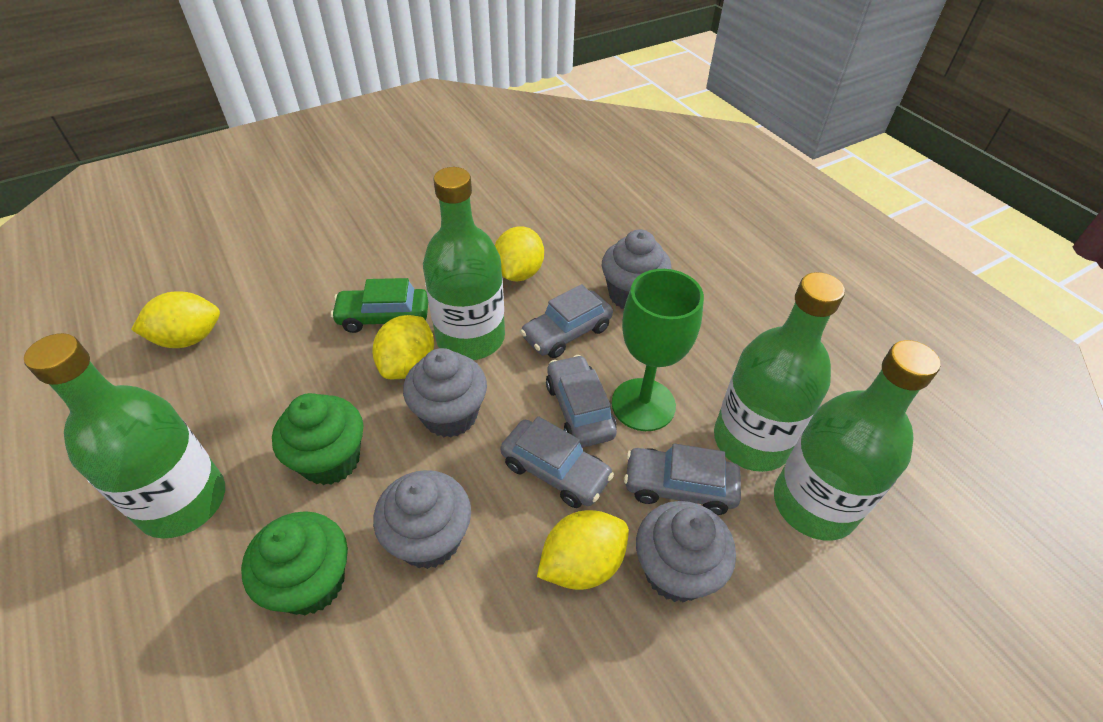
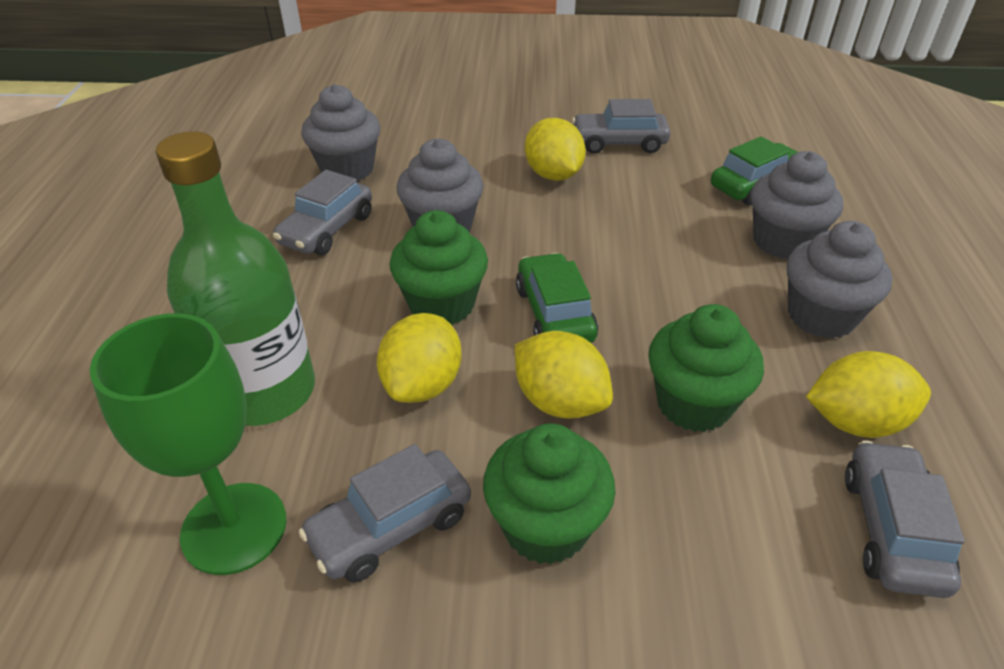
green bottle: 4 -> 1
green car: 1 -> 2
green cupcake: 2 -> 3

